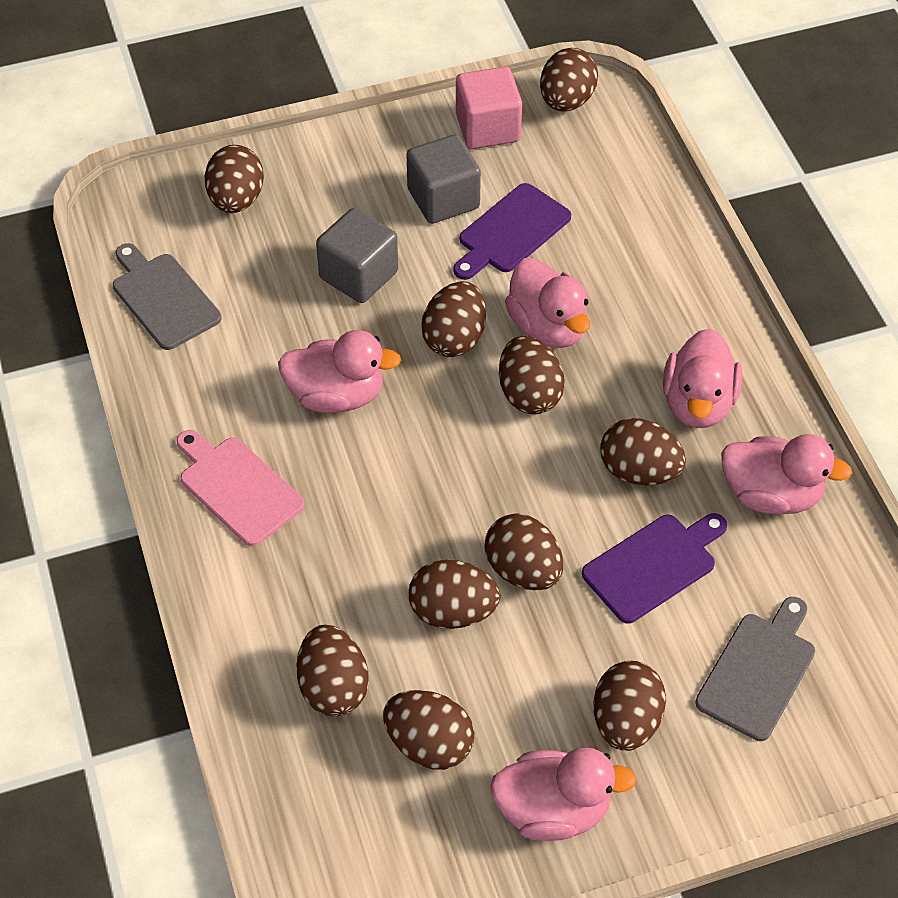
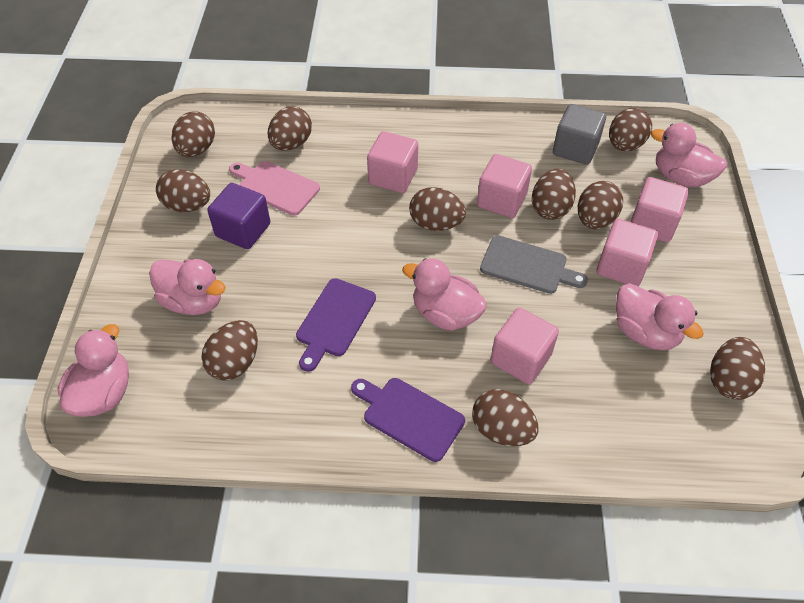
grey cube: 2 -> 1
grey cutting board: 2 -> 1
pink cube: 1 -> 5
purple cube: 0 -> 1

